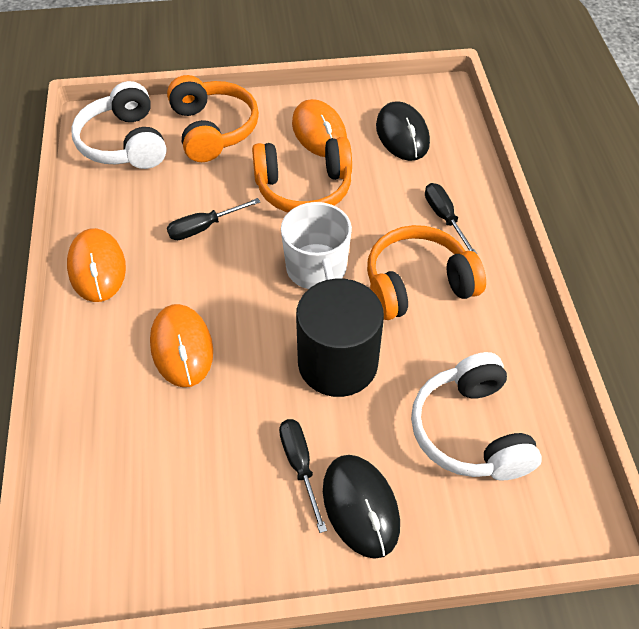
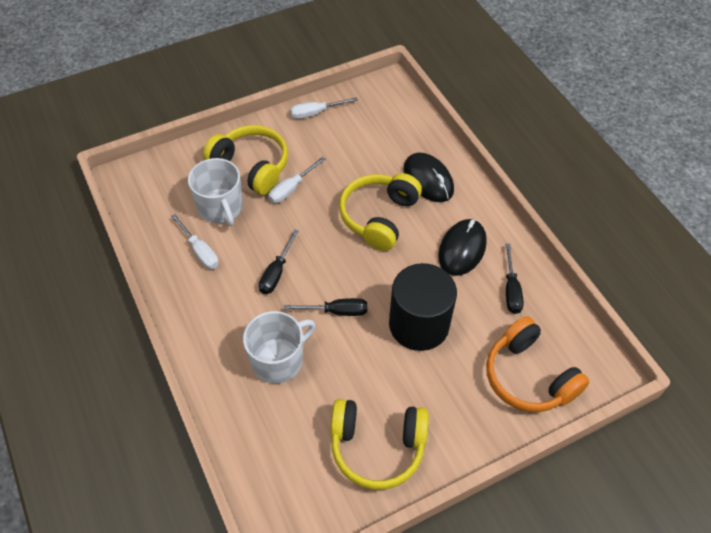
orange headphones: 3 -> 1
orange mouse: 3 -> 0
white headphones: 2 -> 0
white mug: 1 -> 2
white screwdriver: 0 -> 3
yellow headphones: 0 -> 3

